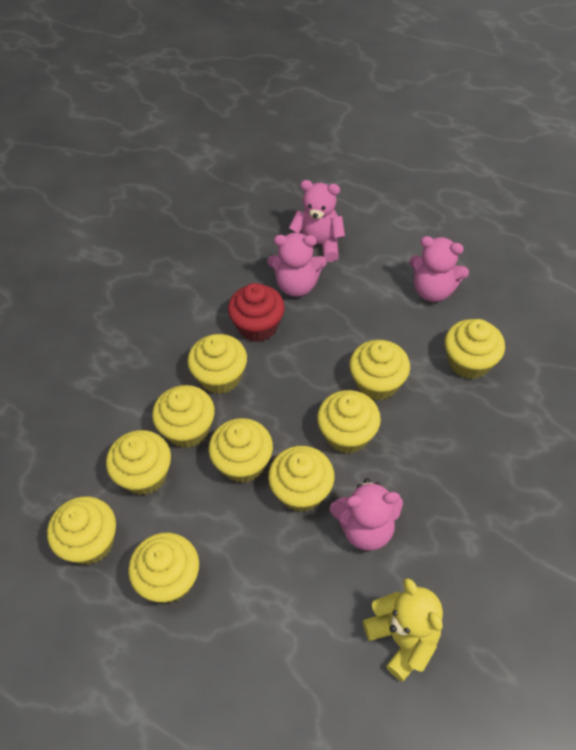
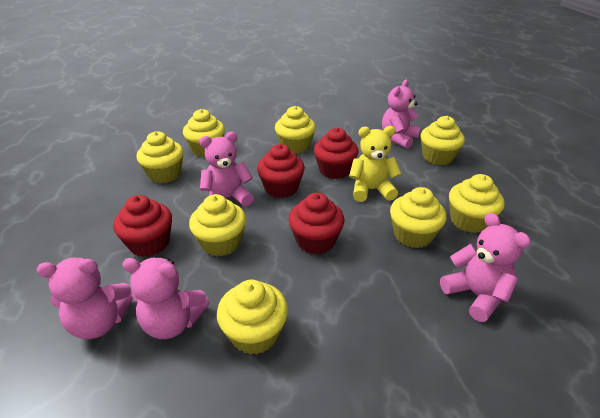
pink teddy bear: 4 -> 5
red cupcake: 1 -> 4
yellow cupcake: 10 -> 8

